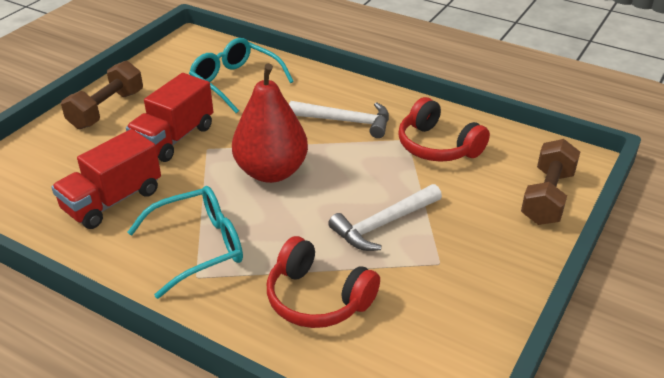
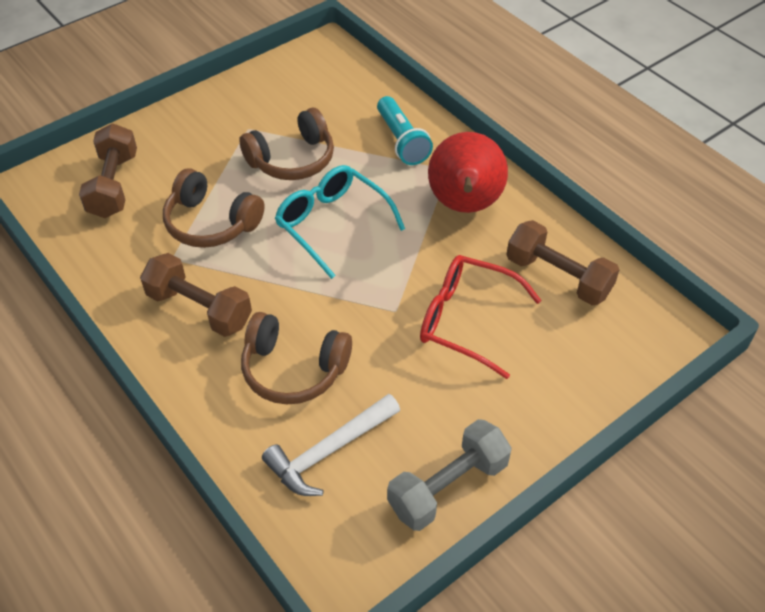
brown dumbbell: 2 -> 3
brown headphones: 0 -> 3
grey dumbbell: 0 -> 1
red glasses: 0 -> 1
red headphones: 2 -> 0
red truck: 2 -> 0
turquoise flashlight: 0 -> 1
turquoise glasses: 2 -> 1
white hammer: 2 -> 1

